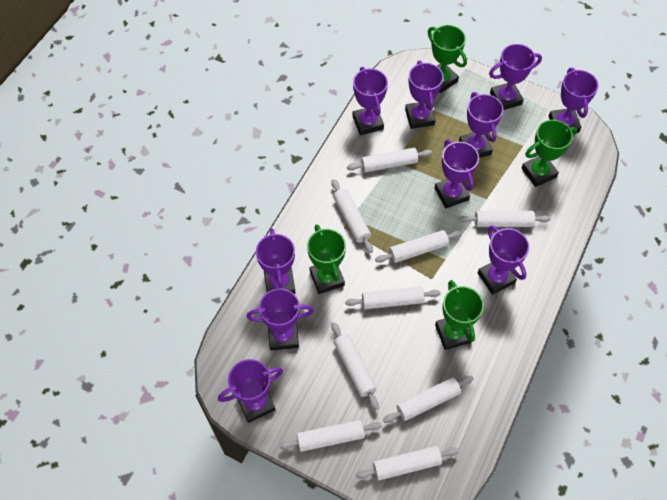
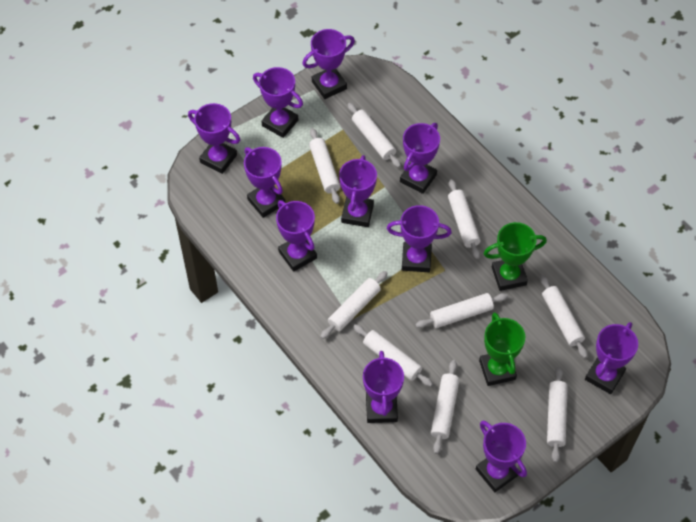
green trophy: 4 -> 2
purple trophy: 10 -> 11

